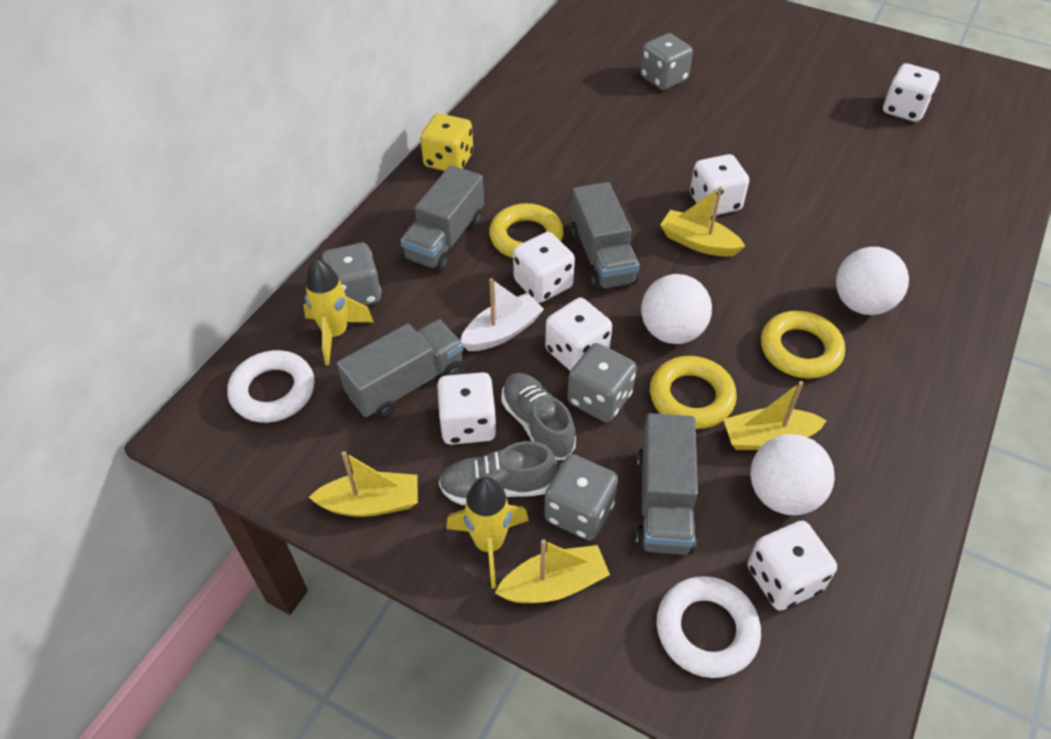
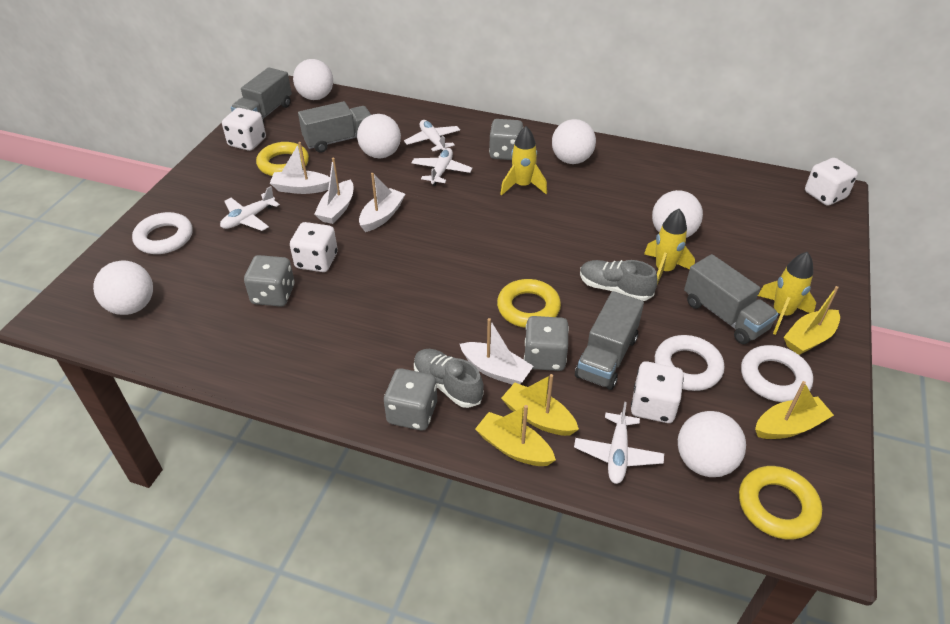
white ball: 3 -> 6
white boat: 1 -> 4
white dice: 6 -> 4
white plane: 0 -> 4
white ring: 2 -> 3
yellow dice: 1 -> 0
yellow rocket: 2 -> 3

